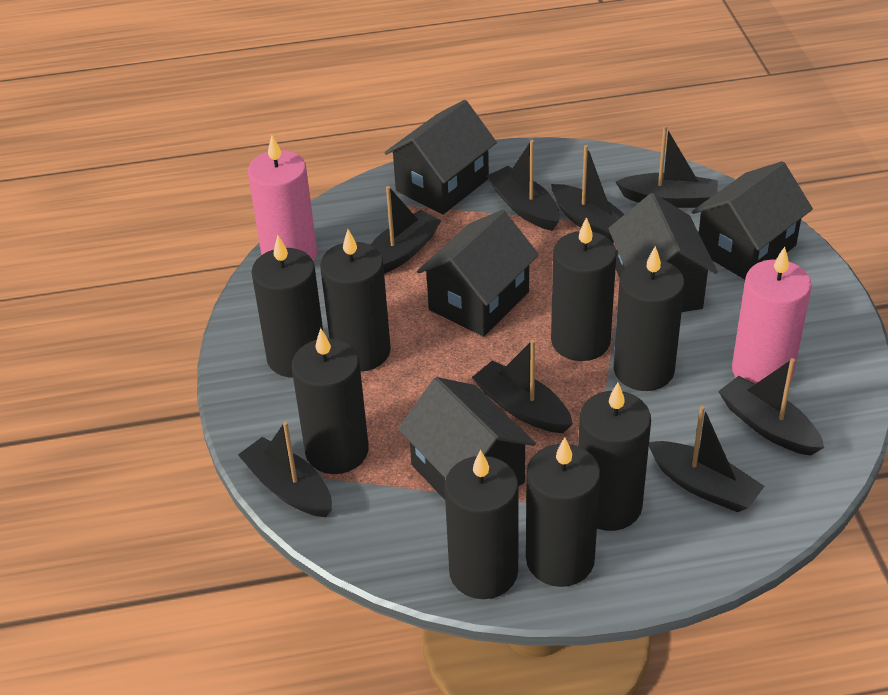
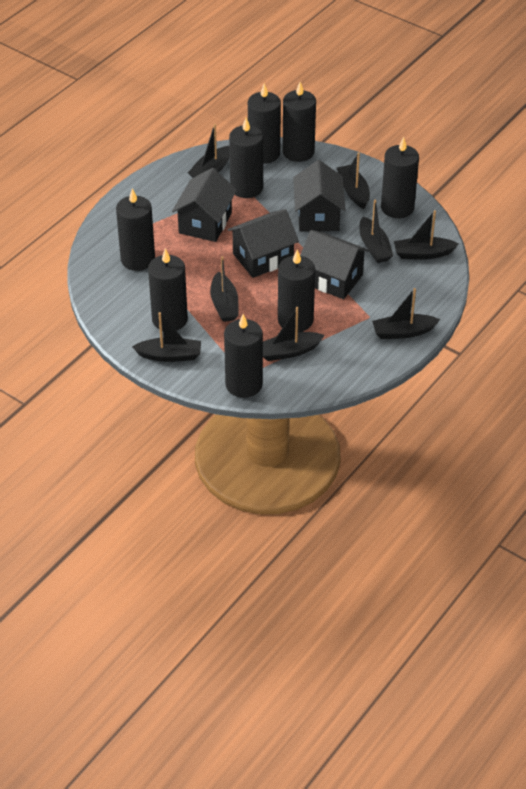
black house: 5 -> 4
pink candle: 2 -> 0

